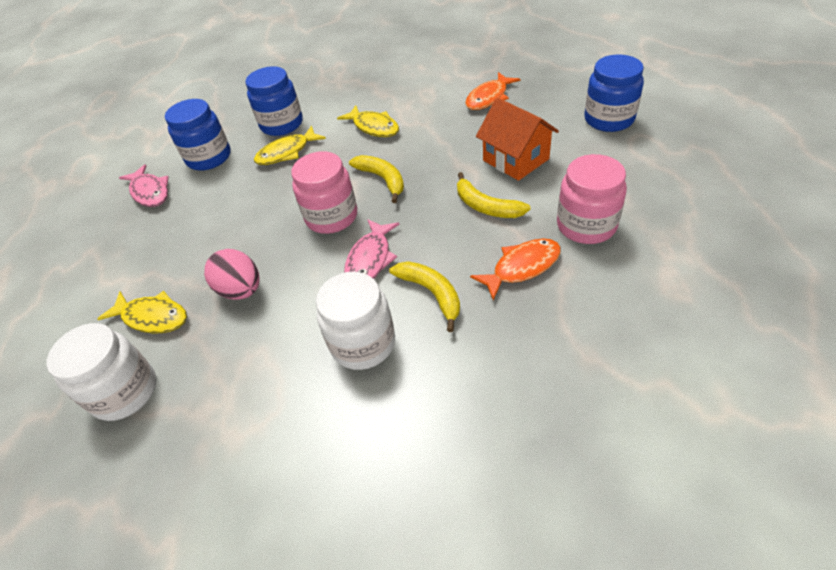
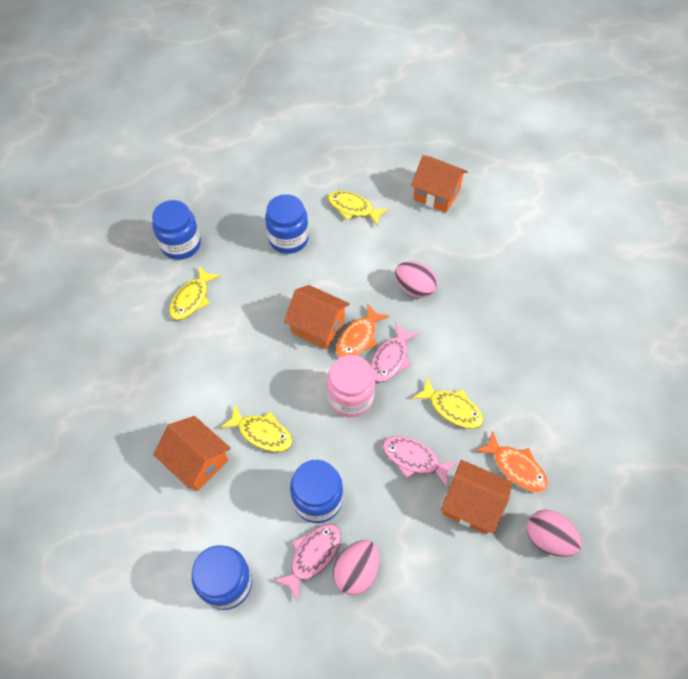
blue jar: 3 -> 4
orange house: 1 -> 4
pink egg: 1 -> 3
pink fish: 2 -> 3
pink jar: 2 -> 1
white jar: 2 -> 0
yellow banana: 3 -> 0
yellow fish: 3 -> 4

